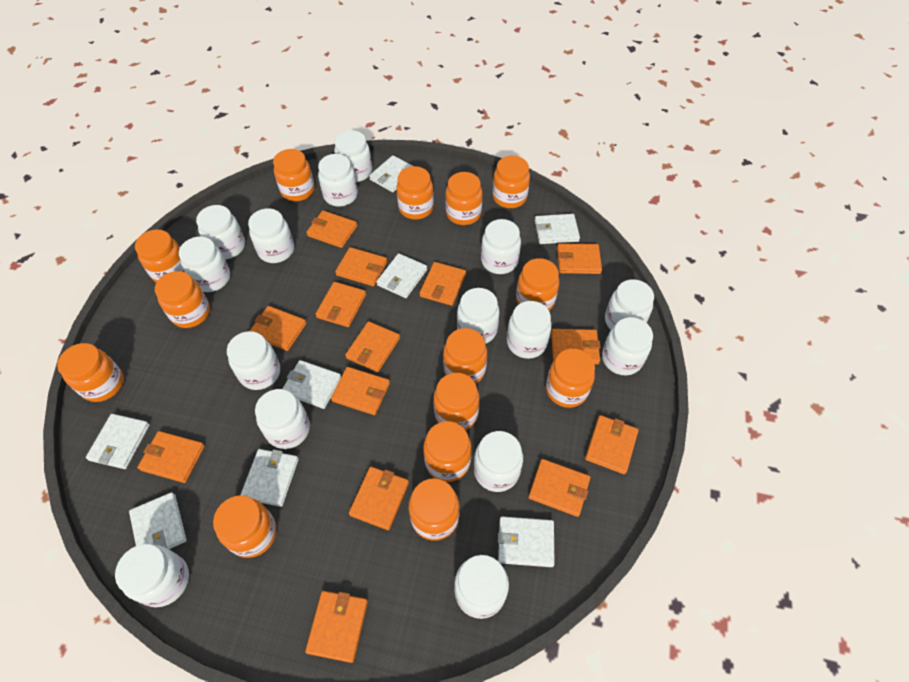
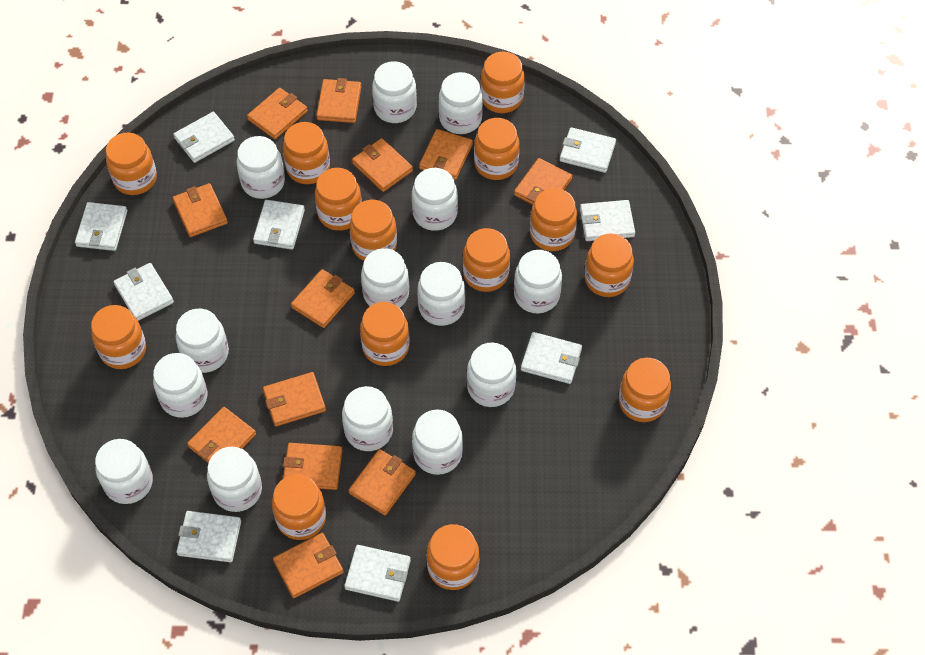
orange wallet: 14 -> 12
white jar: 15 -> 14
white wallet: 8 -> 9

